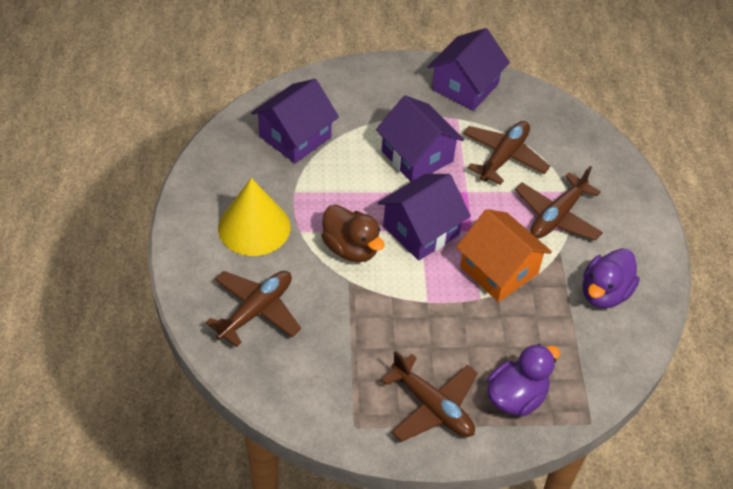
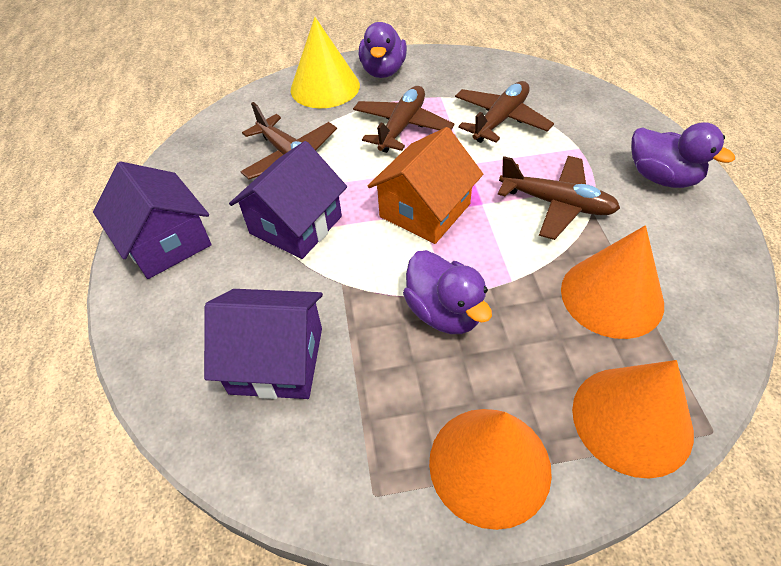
brown duck: 1 -> 0
orange cone: 0 -> 3
purple duck: 2 -> 3
purple house: 4 -> 3

